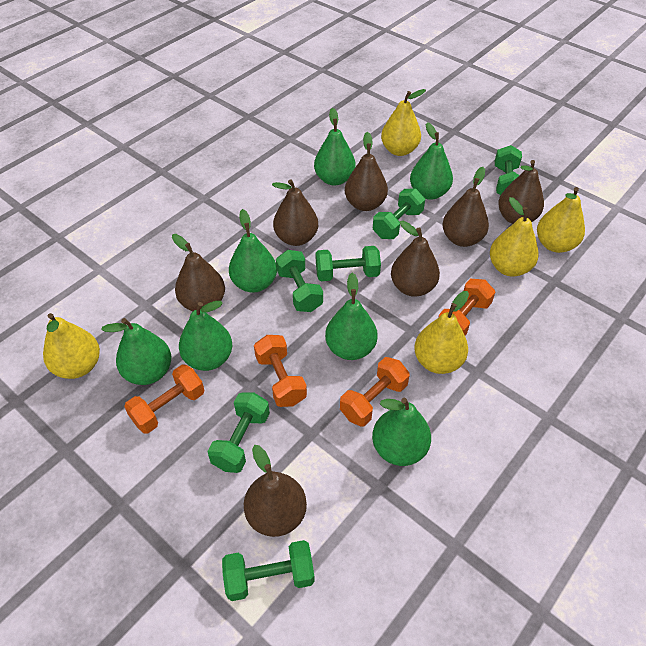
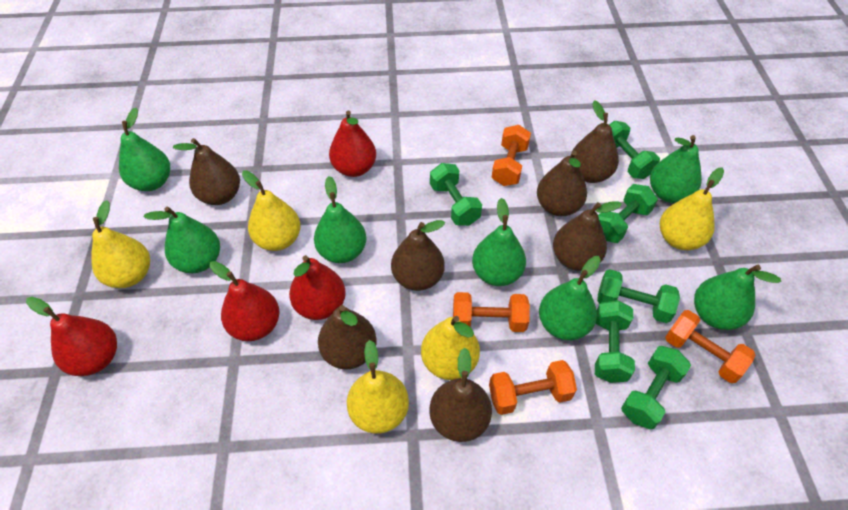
red pear: 0 -> 4

